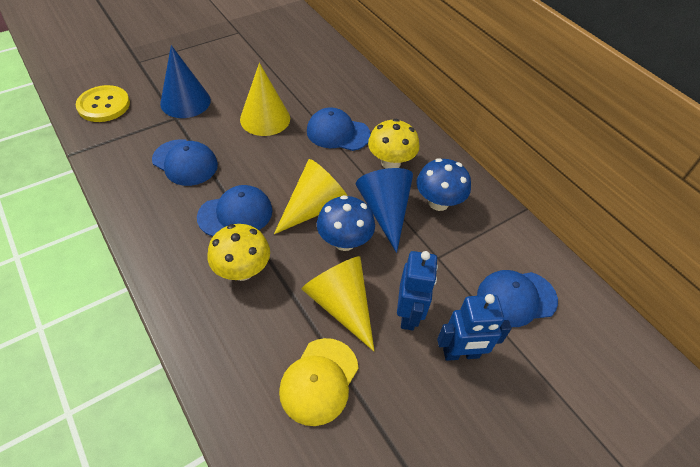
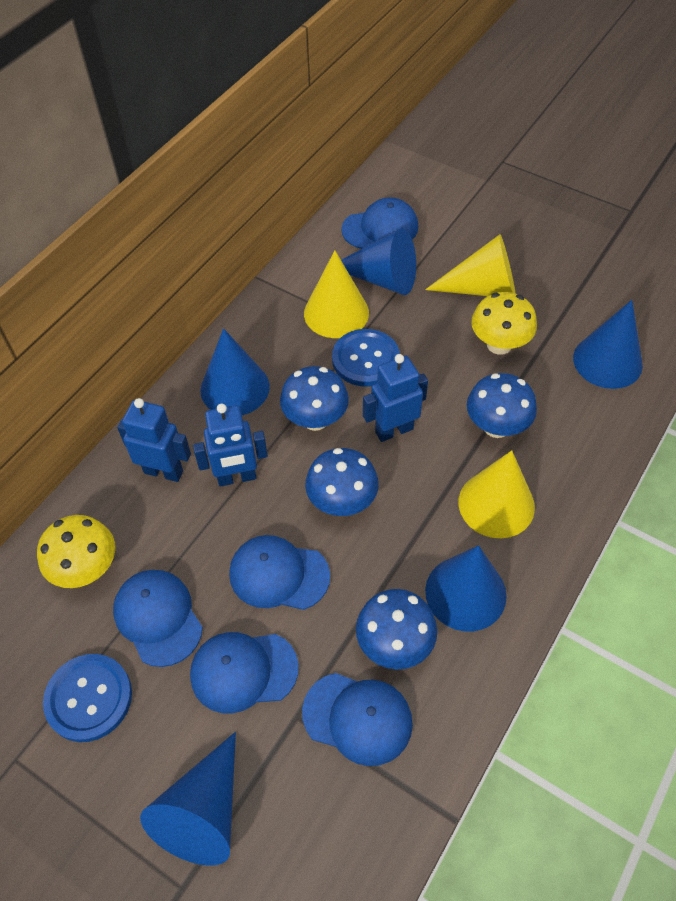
blue button: 0 -> 2
blue cap: 4 -> 5
blue cone: 2 -> 5
blue mushroom: 2 -> 4
blue robot: 2 -> 3
yellow button: 1 -> 0
yellow cap: 1 -> 0

